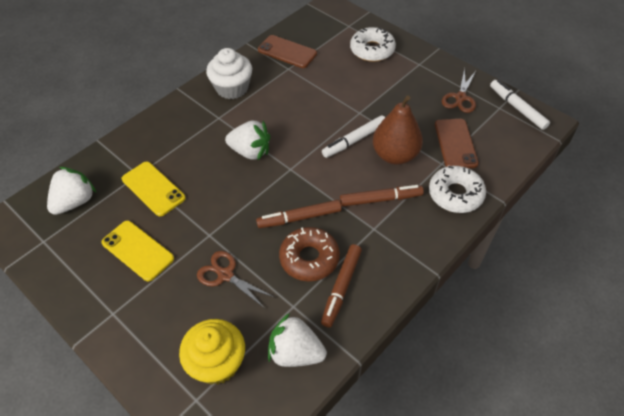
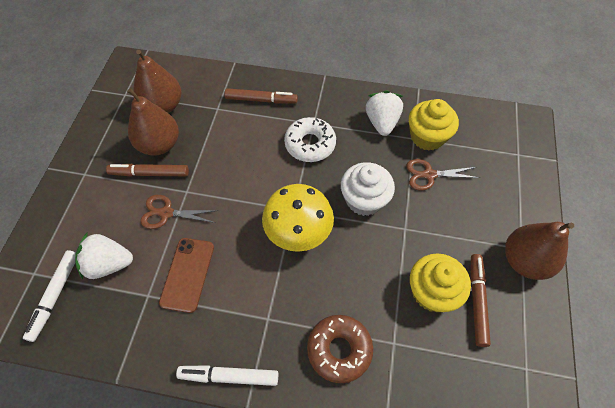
brown pear: 1 -> 3
brown phone: 2 -> 1
white donut: 2 -> 1
white strawberry: 3 -> 2
yellow cupcake: 1 -> 2
yellow mushroom: 0 -> 1
yellow phone: 2 -> 0

